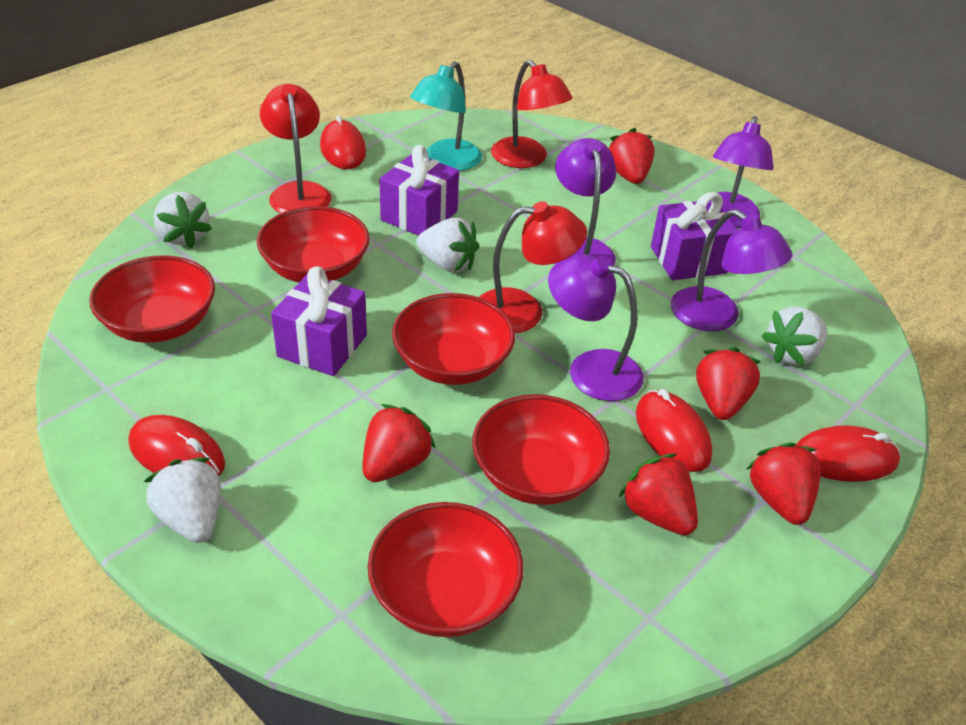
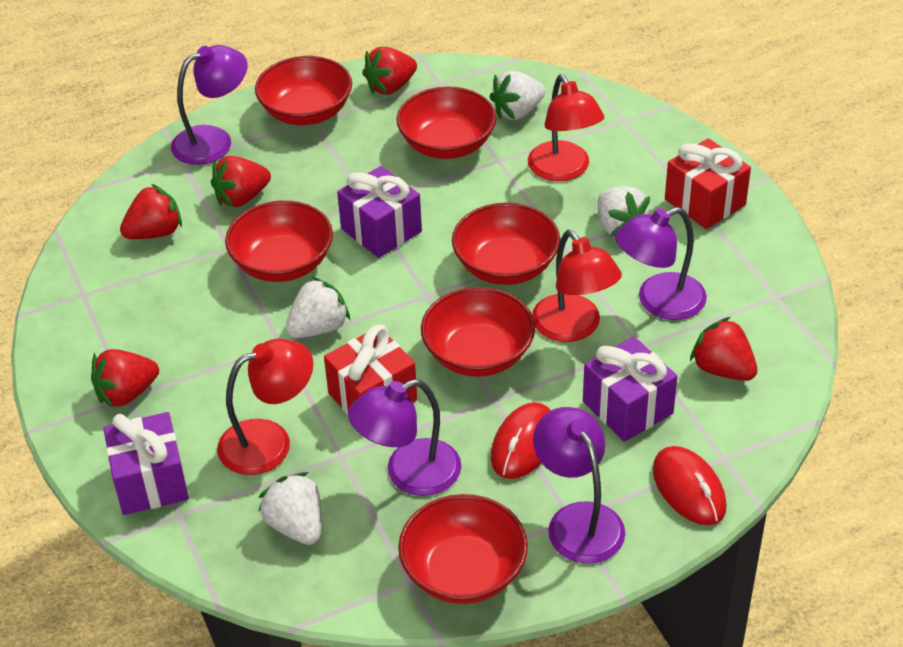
red bowl: 5 -> 6
red gift: 0 -> 2
red mouse: 4 -> 2
turquoise lamp: 1 -> 0

